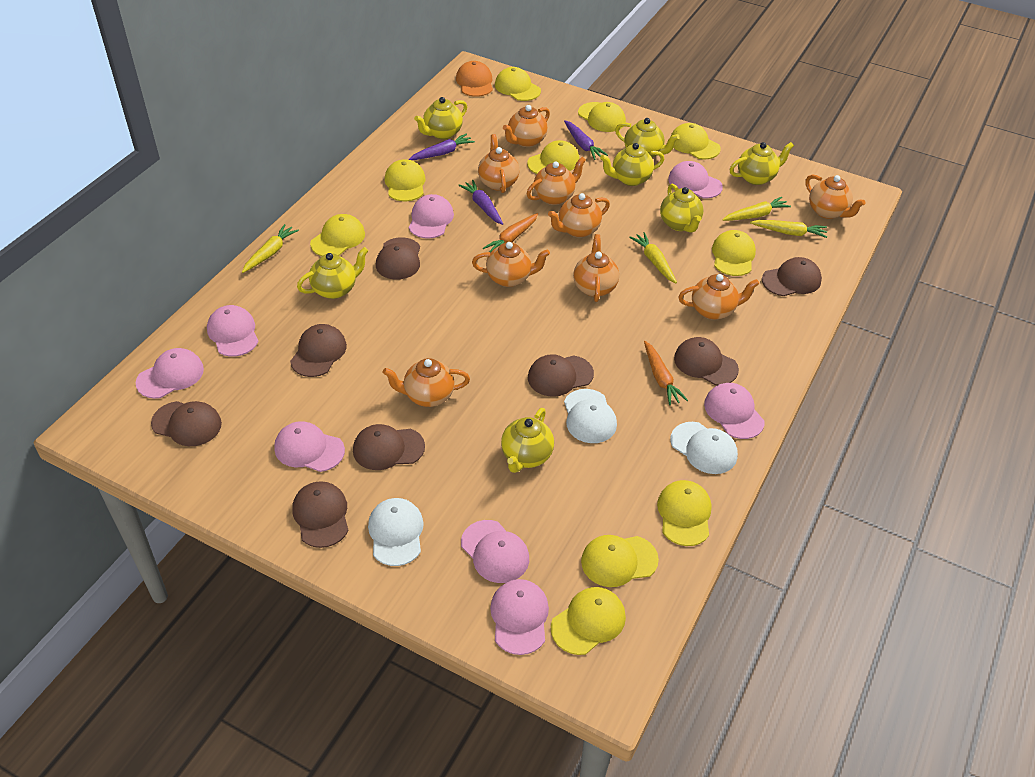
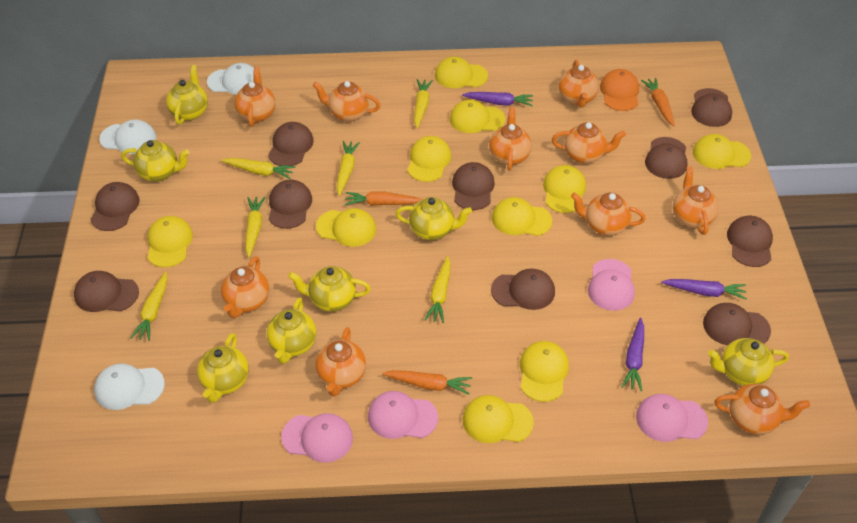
brown cap: 8 -> 10
orange carrot: 2 -> 3
orange teapot: 9 -> 10
pink cap: 8 -> 4
yellow carrot: 4 -> 6

